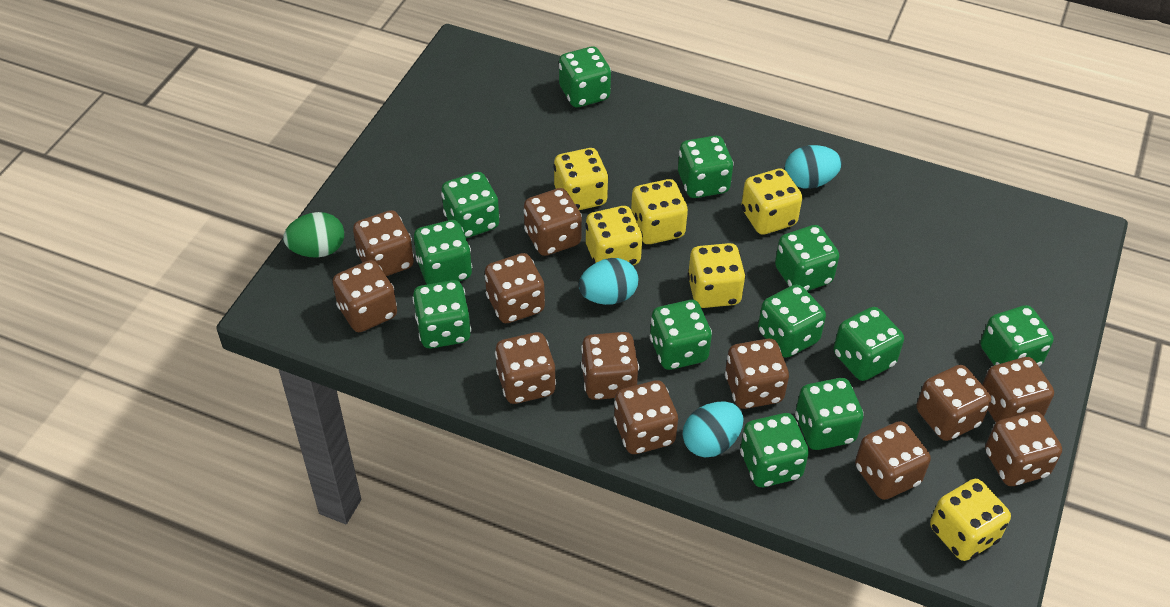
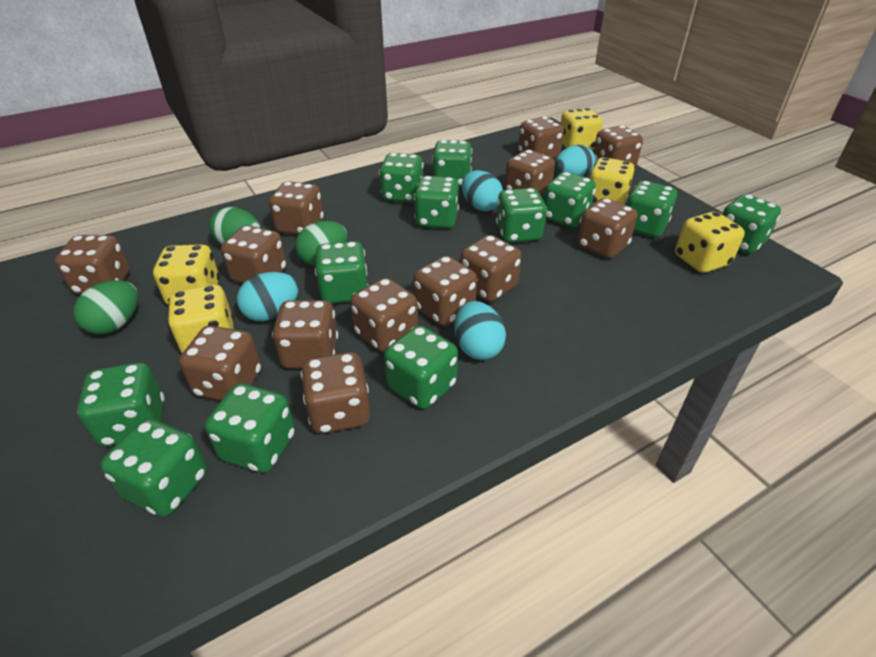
brown dice: 12 -> 13
green egg: 1 -> 3
turquoise egg: 3 -> 4
yellow dice: 6 -> 5

